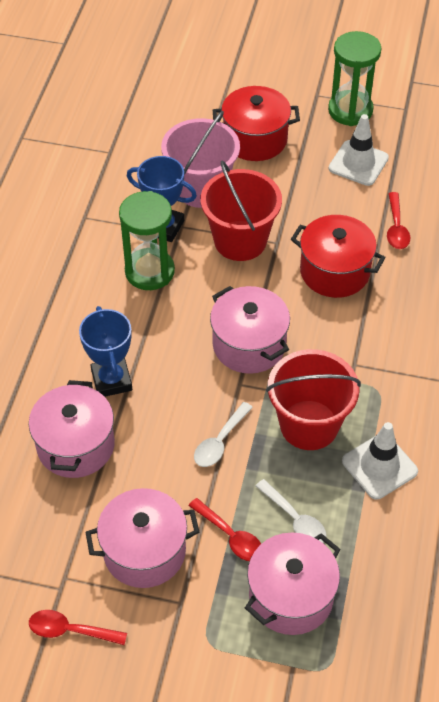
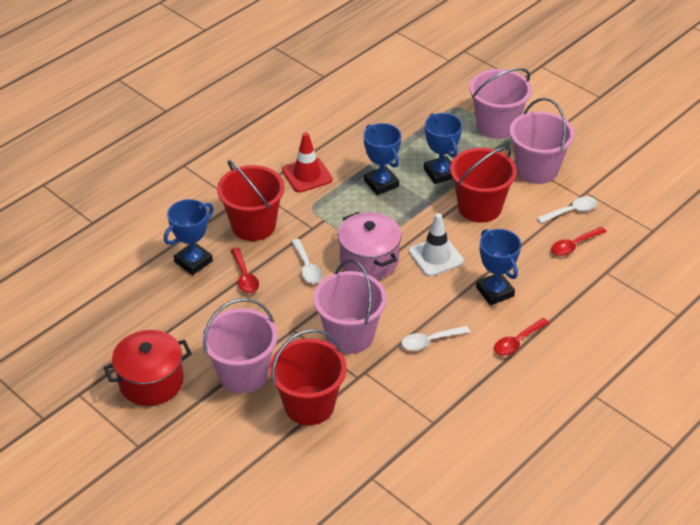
blue trophy: 2 -> 4
green hourglass: 2 -> 0
pink bucket: 1 -> 4
pink pot: 4 -> 1
red bucket: 2 -> 3
red pot: 2 -> 1
red traffic cone: 0 -> 1
white spoon: 2 -> 3
white traffic cone: 2 -> 1

